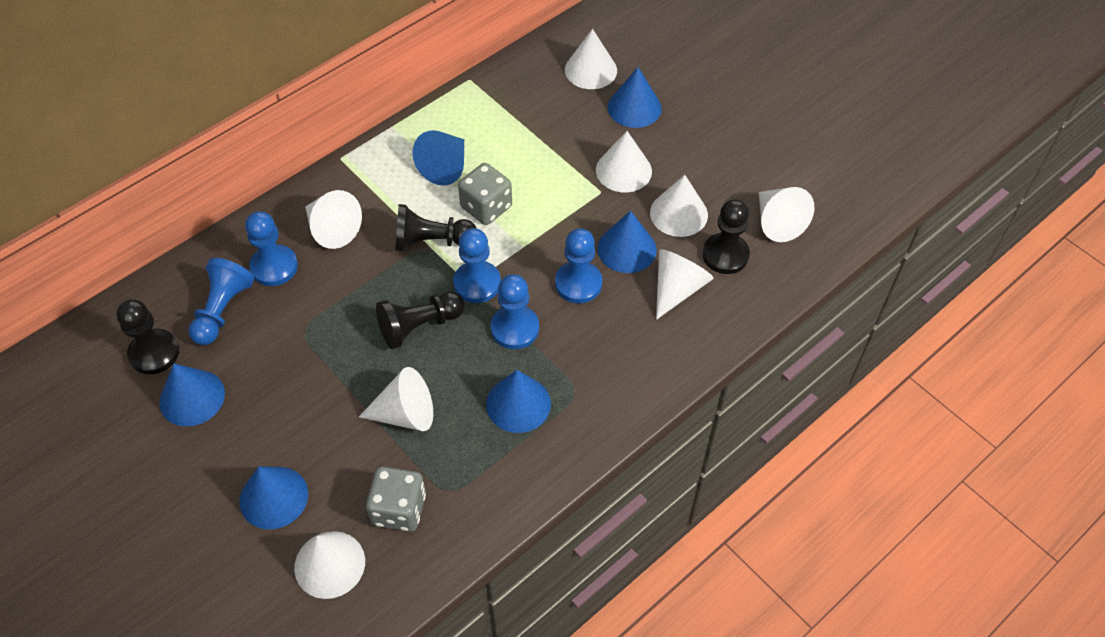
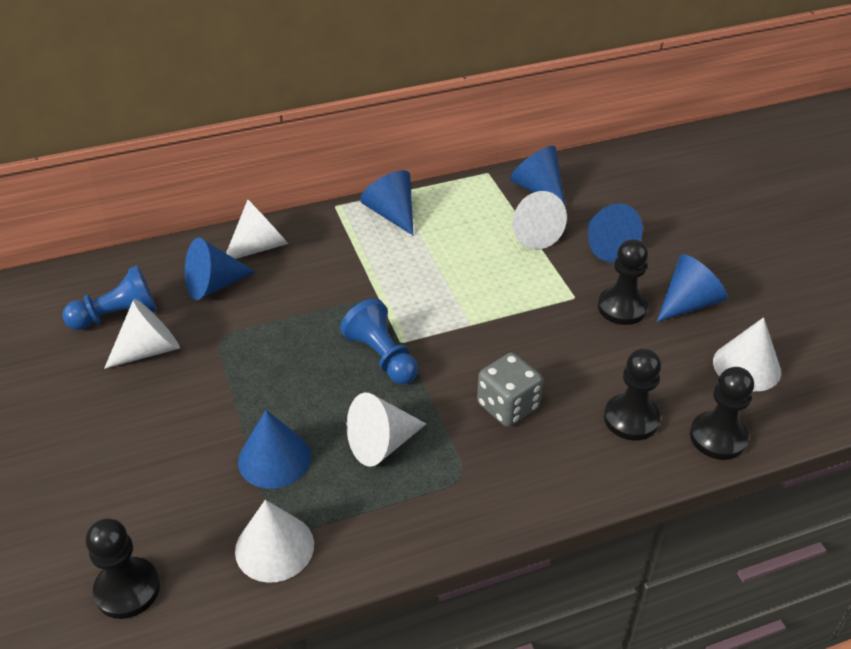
blue pawn: 5 -> 2
grey dice: 2 -> 1
white cone: 8 -> 6

